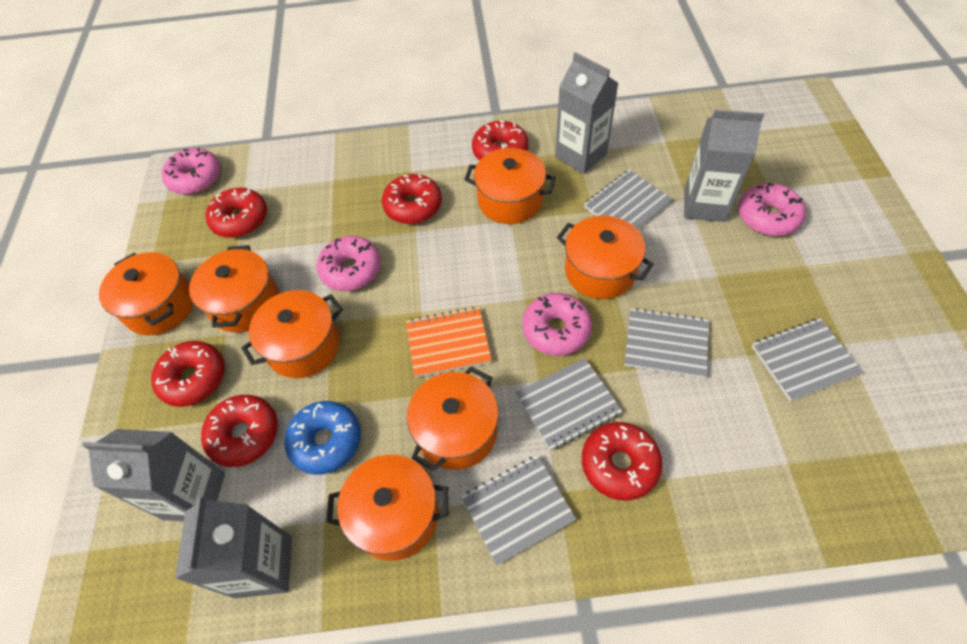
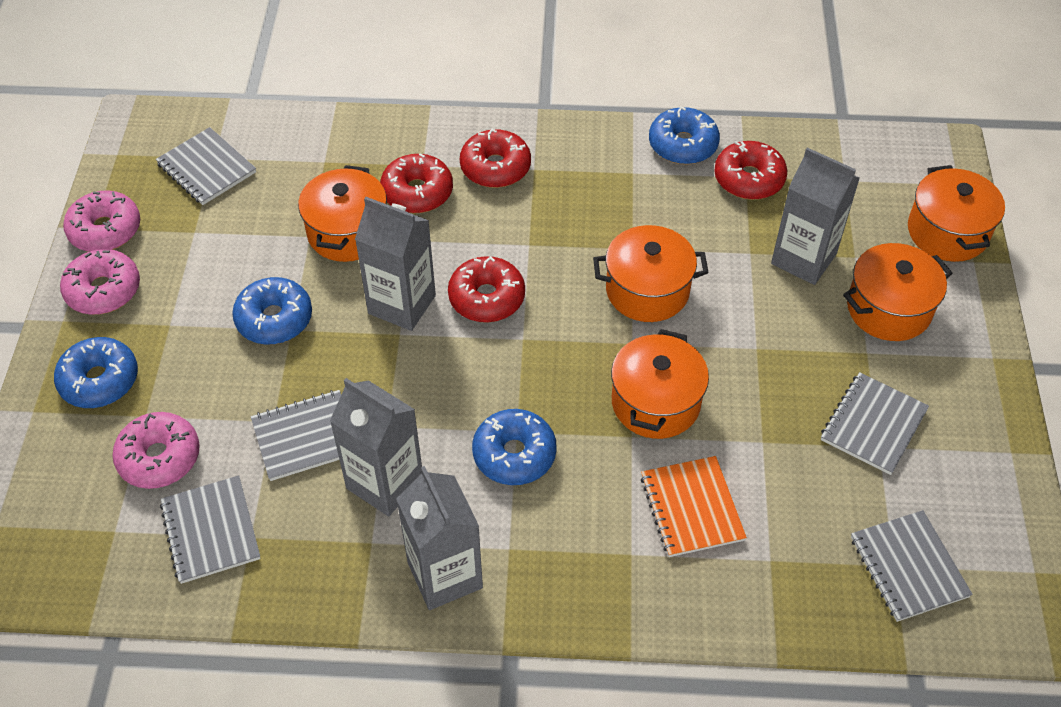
blue donut: 1 -> 4
orange pot: 7 -> 5
pink donut: 4 -> 3
red donut: 6 -> 4

